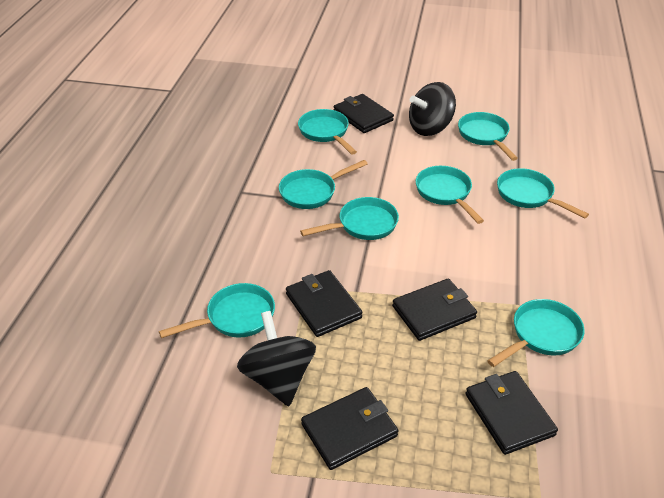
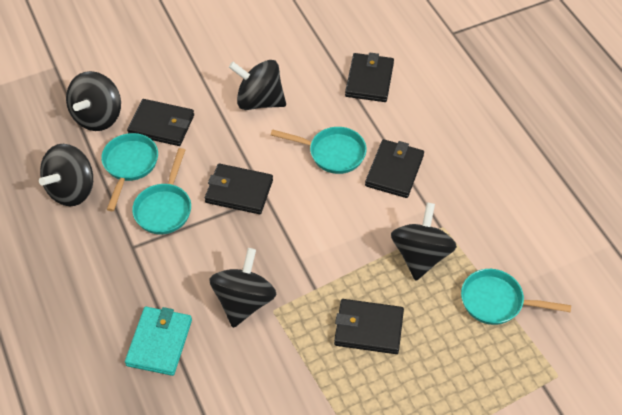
black spinning top: 2 -> 5
turquoise pan: 8 -> 4
turquoise wallet: 0 -> 1

